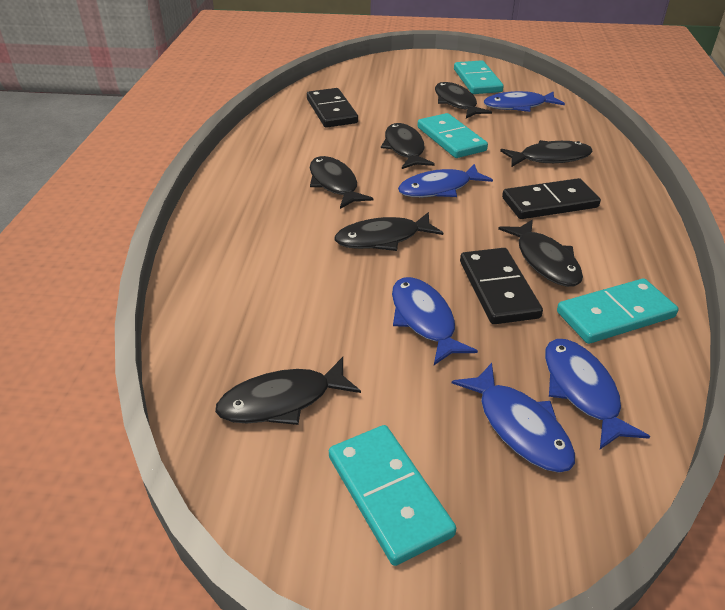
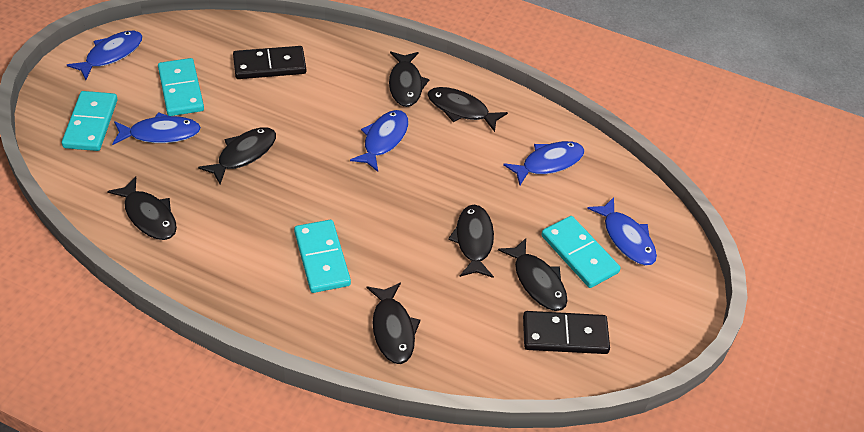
black domino: 3 -> 2

